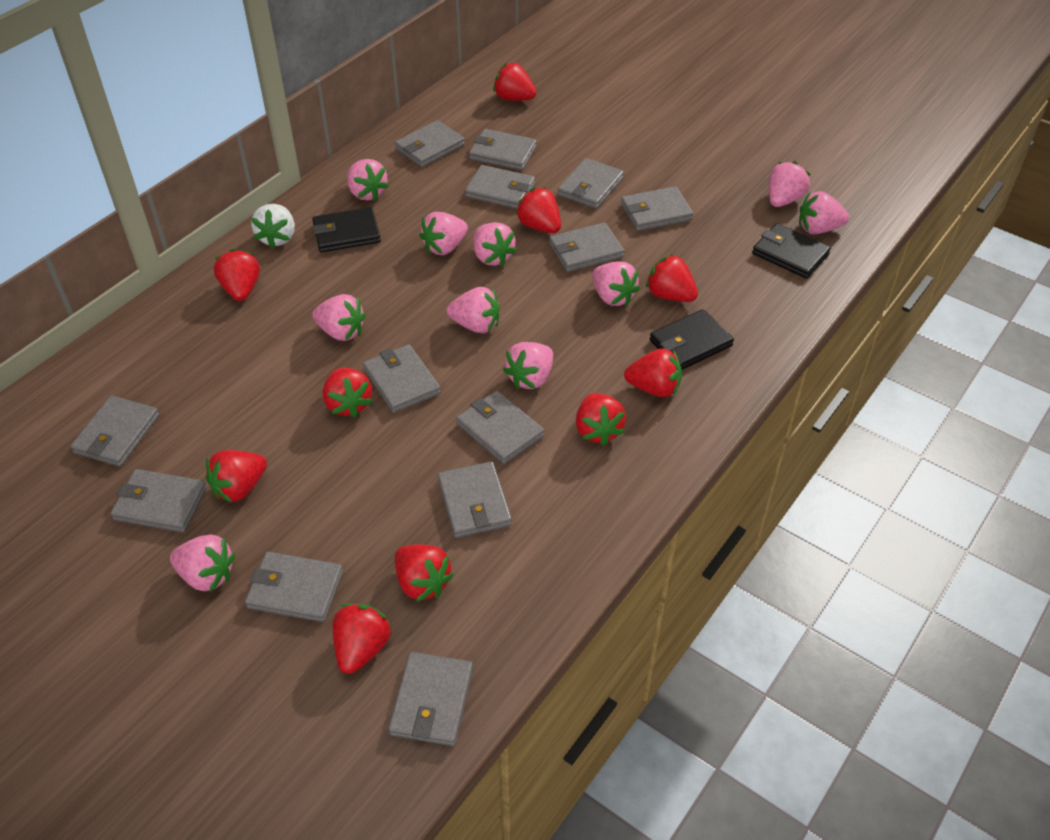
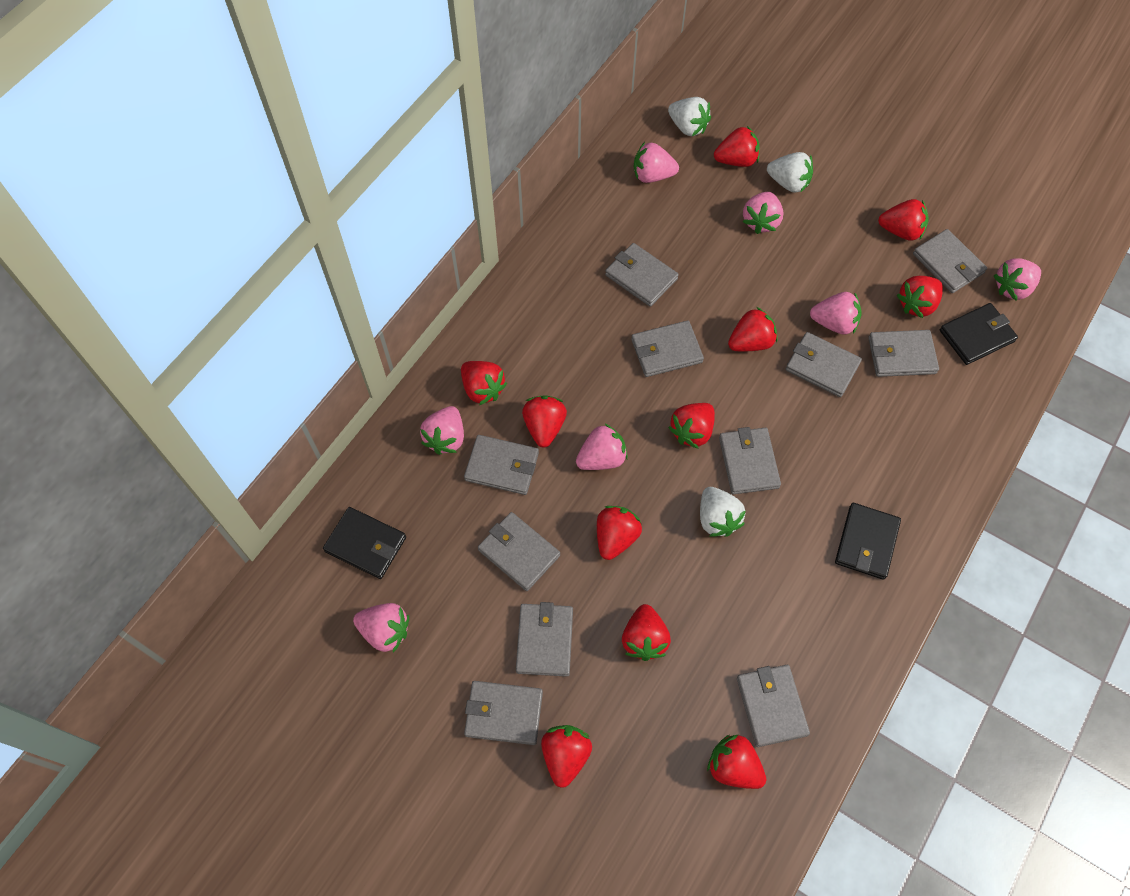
grey wallet: 13 -> 11
pink strawberry: 10 -> 7
red strawberry: 10 -> 11
white strawberry: 1 -> 3

